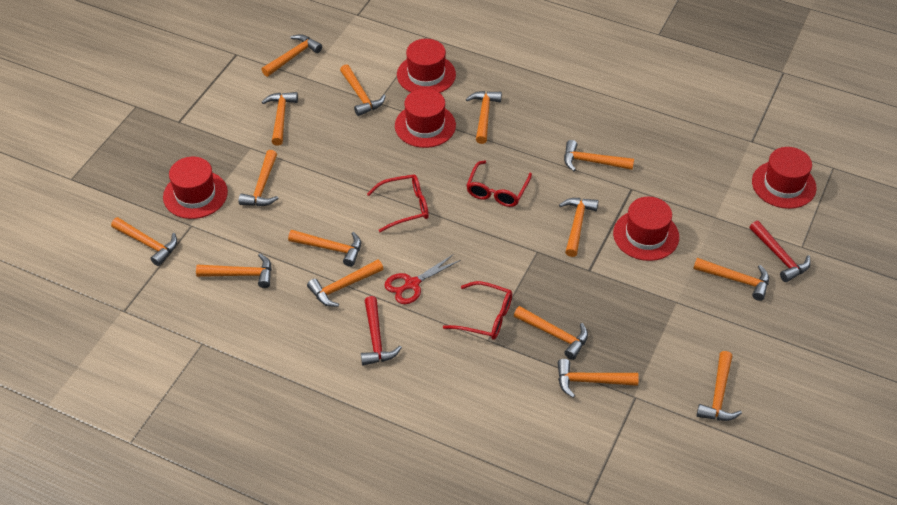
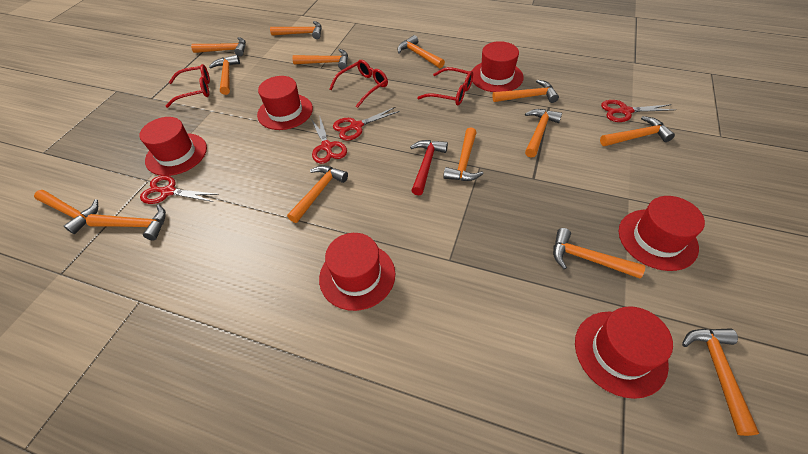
orange hammer: 15 -> 14
red hammer: 2 -> 1
red hat: 5 -> 6
red scissors: 1 -> 4

